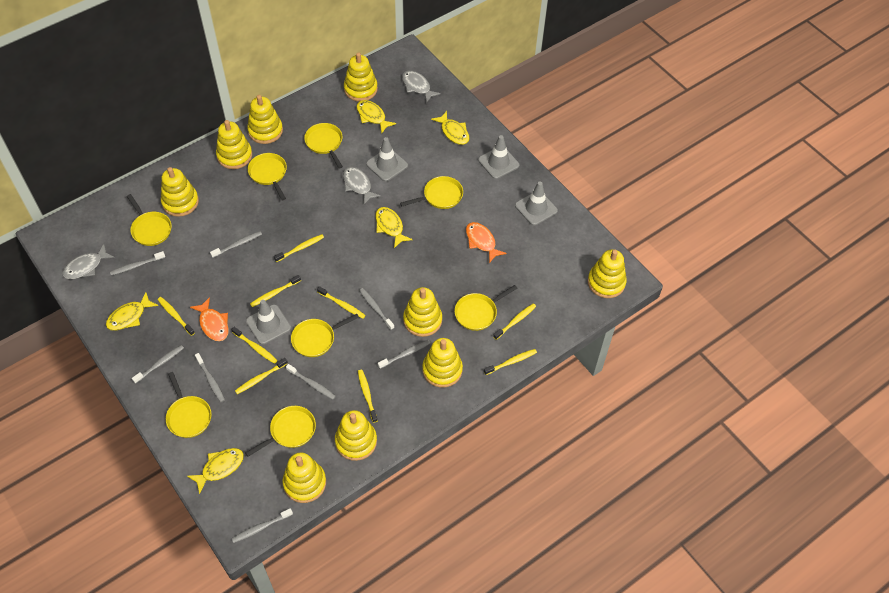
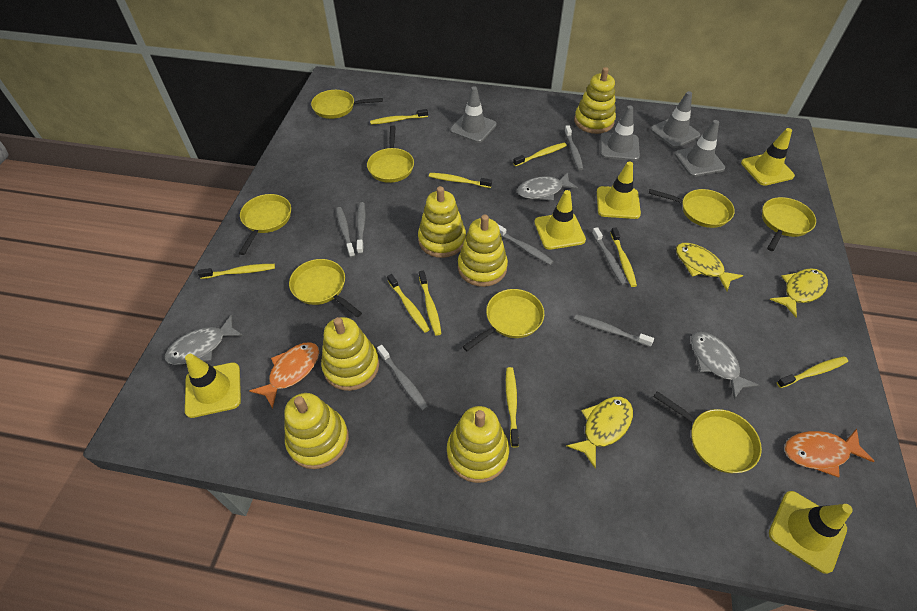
grey toothbrush: 8 -> 7
yellow fish: 5 -> 3
yellow stacking toy: 9 -> 6
yellow traffic cone: 0 -> 5

